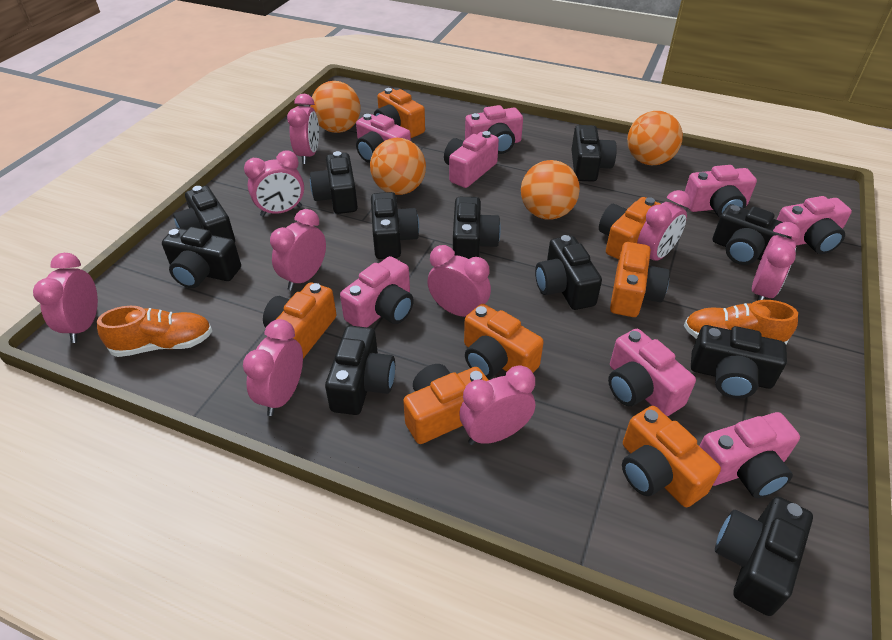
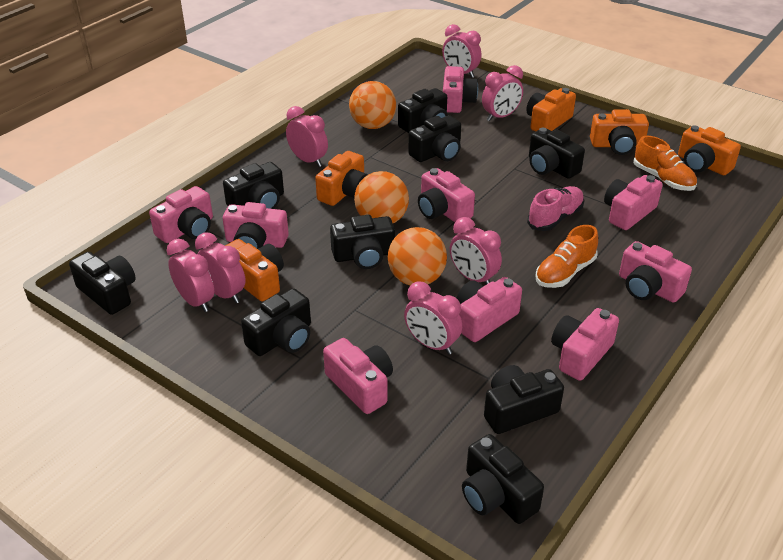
black camera: 11 -> 9
orange ball: 4 -> 3
orange camera: 7 -> 5
pink camera: 8 -> 9
pink clock: 9 -> 7
pink shoe: 0 -> 1

